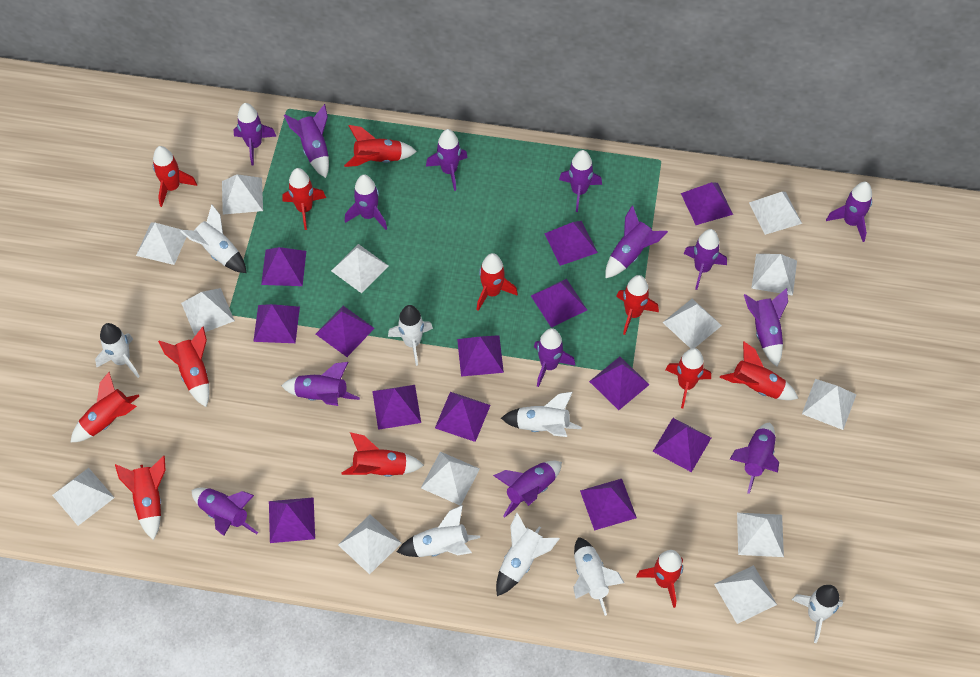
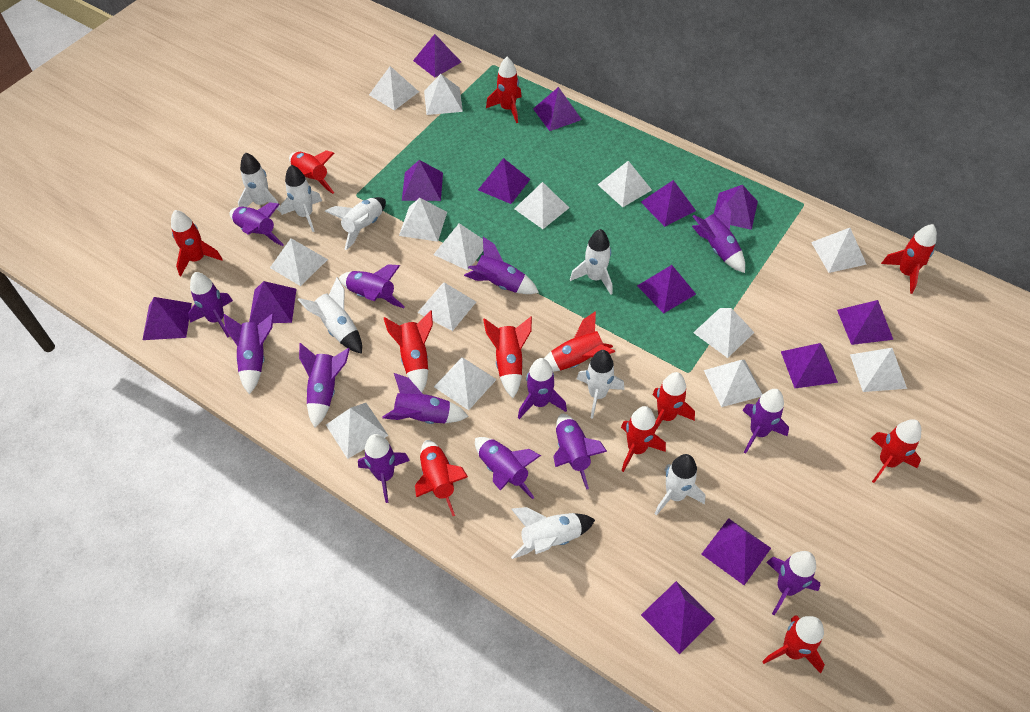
white pyramid: 13 -> 14

